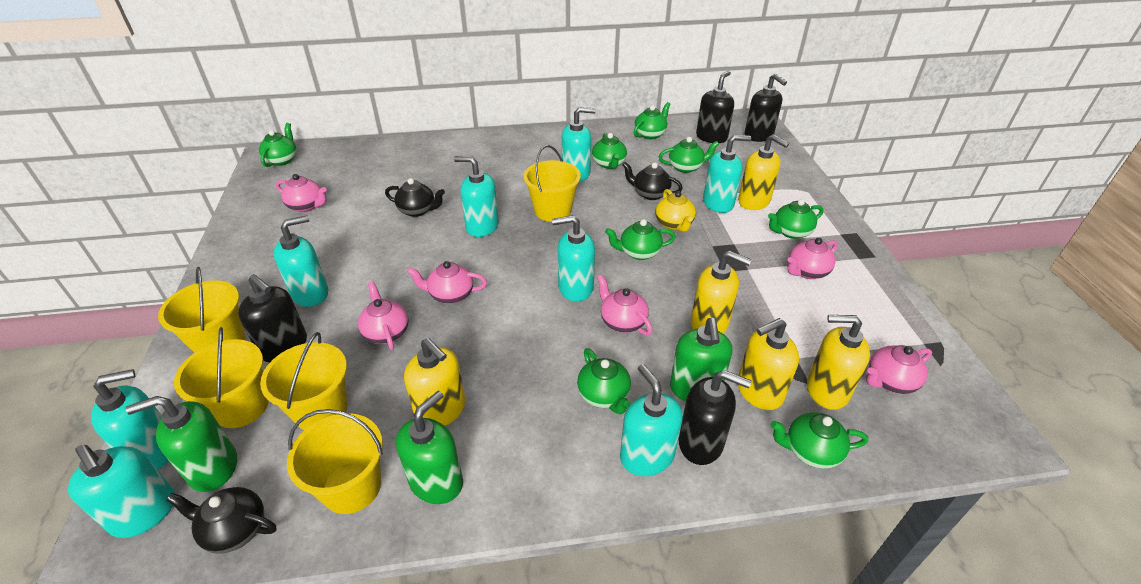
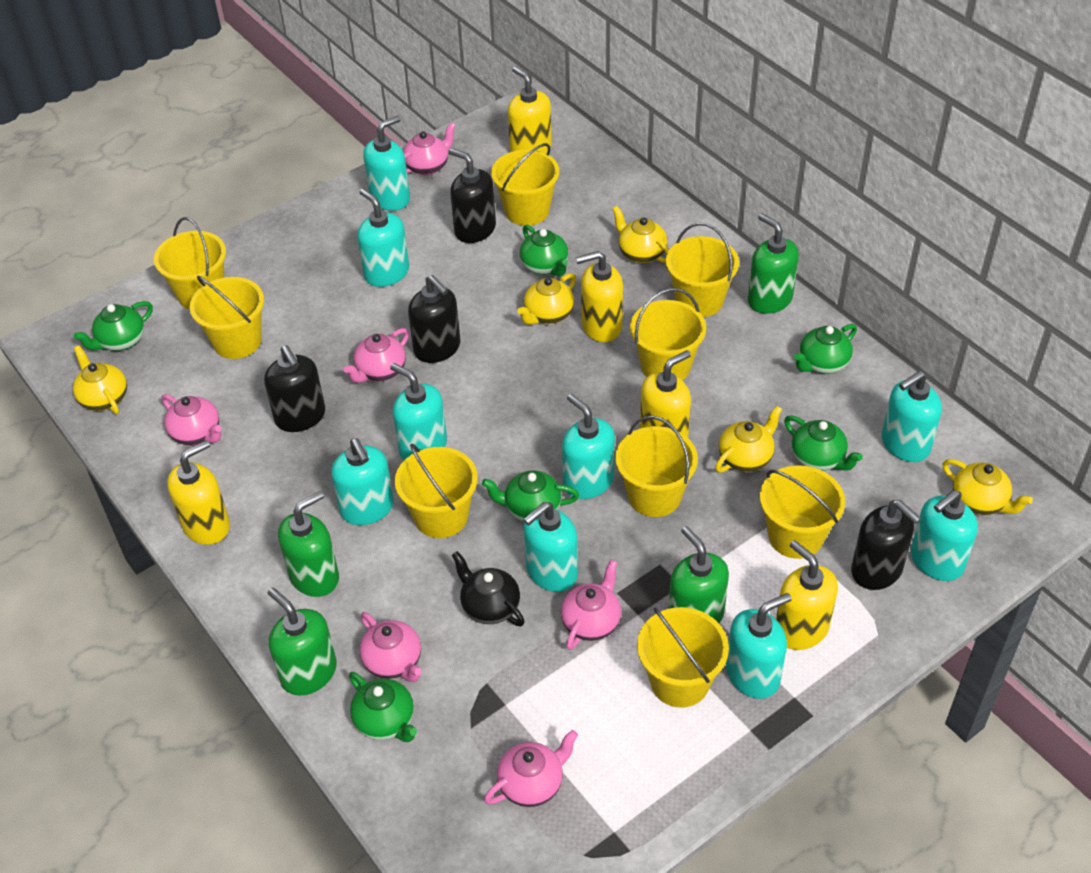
black teapot: 3 -> 1
green soap dispenser: 3 -> 4
green teapot: 8 -> 6
turquoise soap dispenser: 8 -> 9
yellow bucket: 5 -> 9
yellow teapot: 1 -> 5

